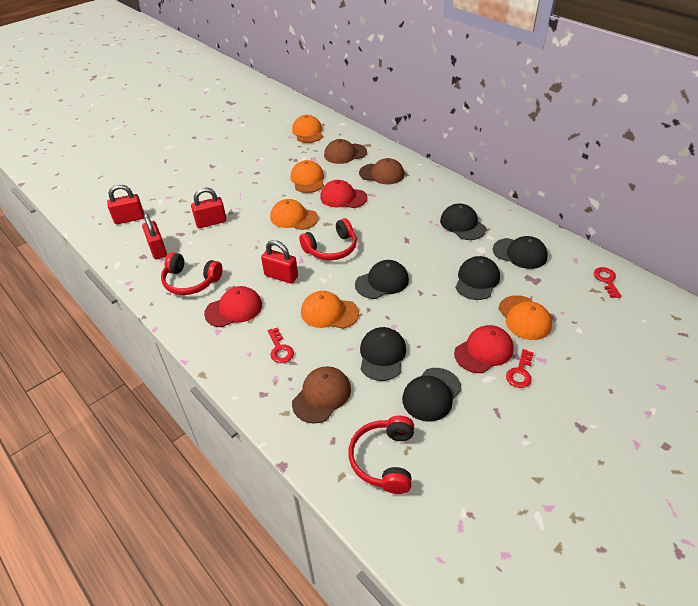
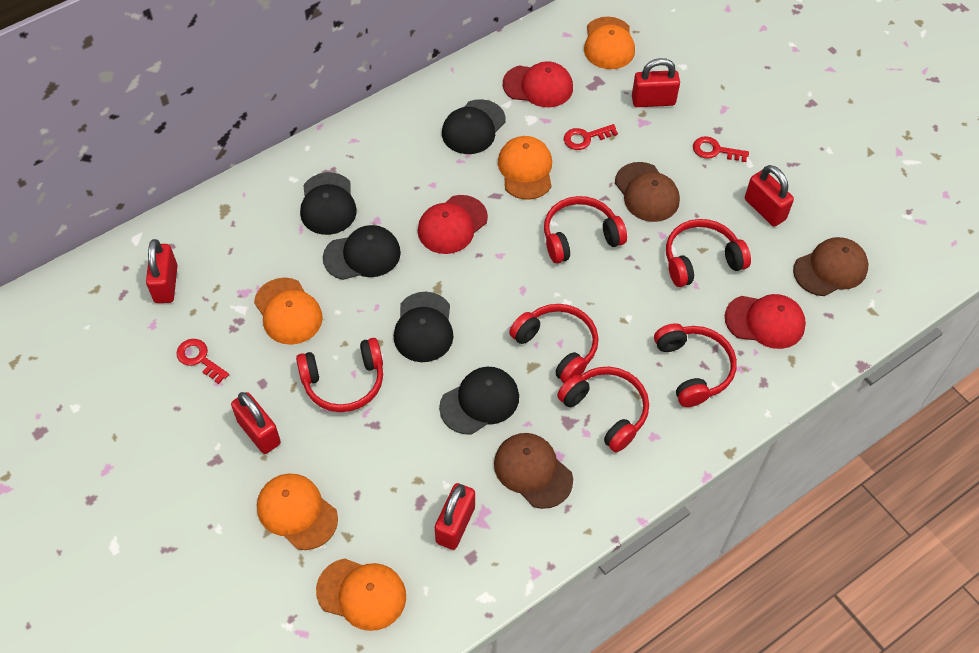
black cap: 6 -> 5
red headphones: 3 -> 6
red padlock: 4 -> 5

